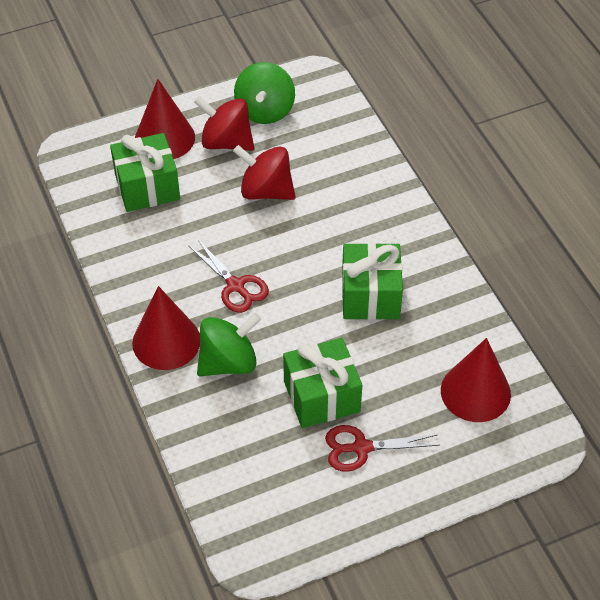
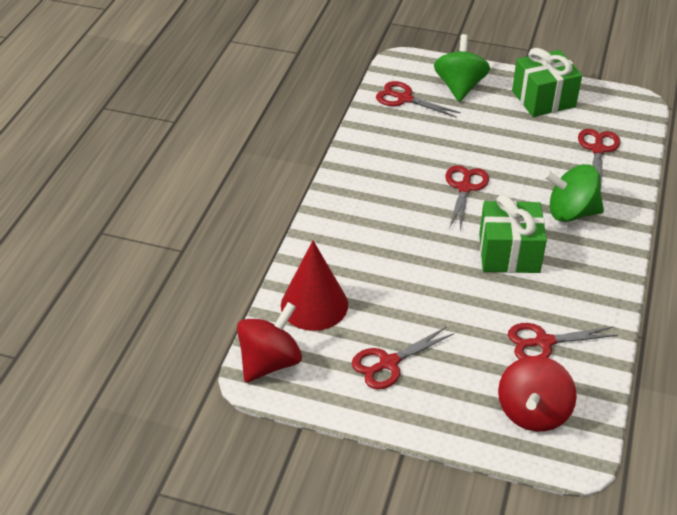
green gift: 3 -> 2
red cone: 3 -> 1
red scissors: 2 -> 5

